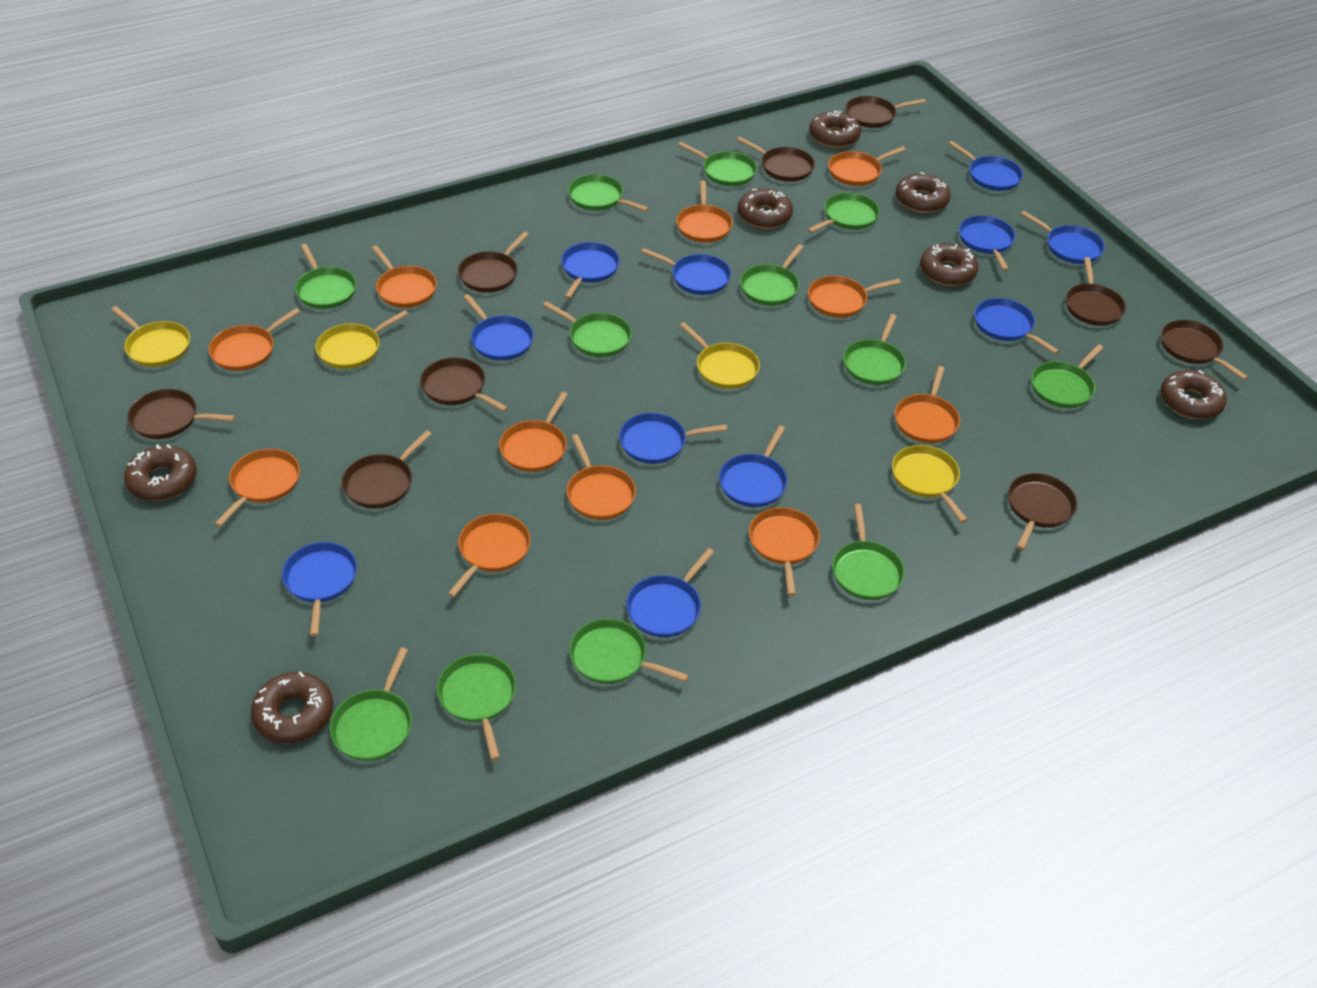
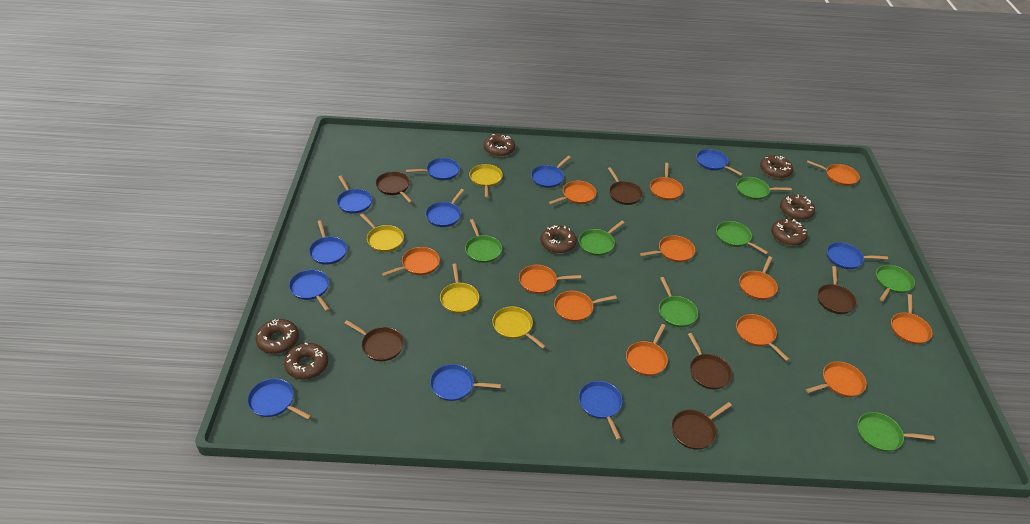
brown pan: 9 -> 6
green pan: 12 -> 7
orange pan: 11 -> 12

